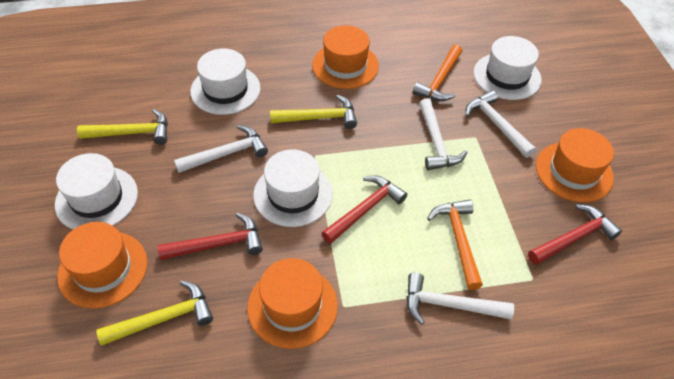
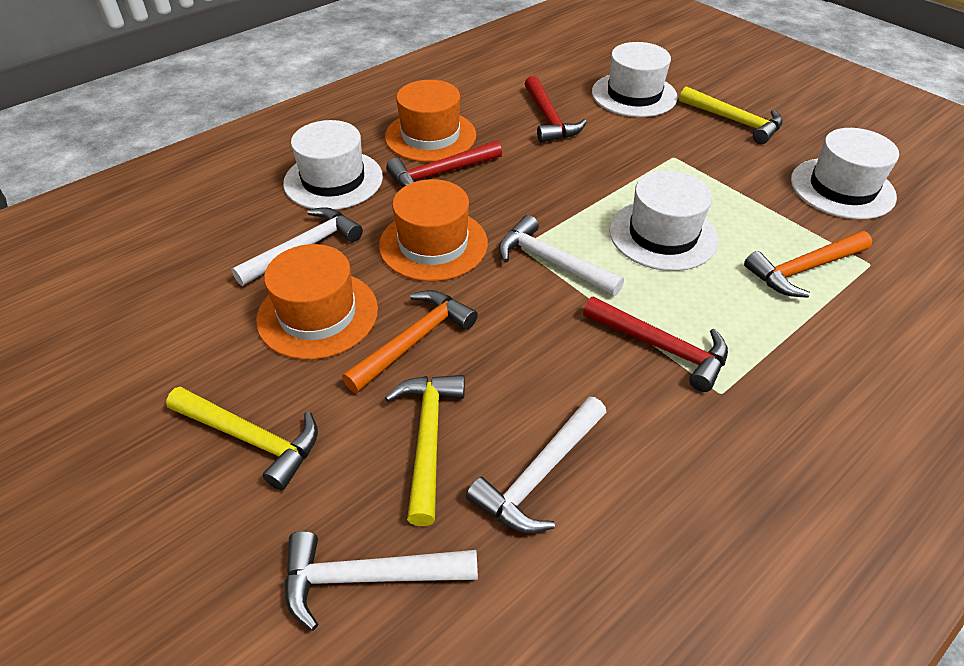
orange hat: 4 -> 3

